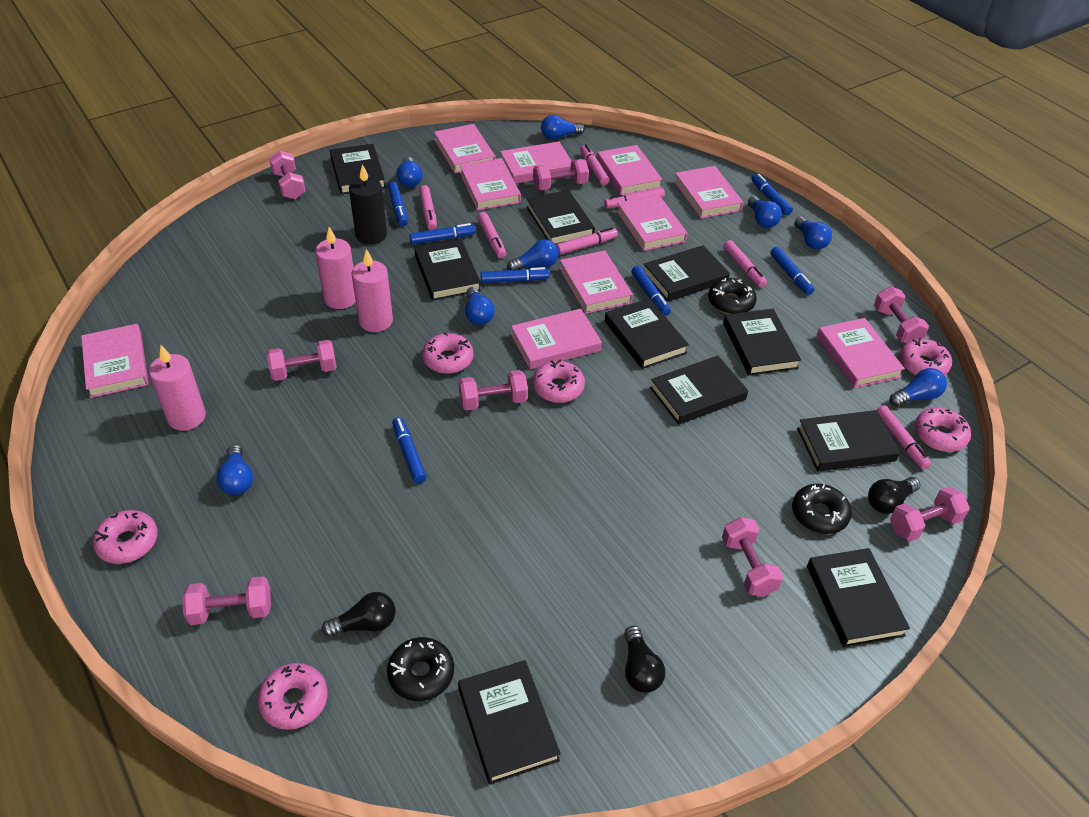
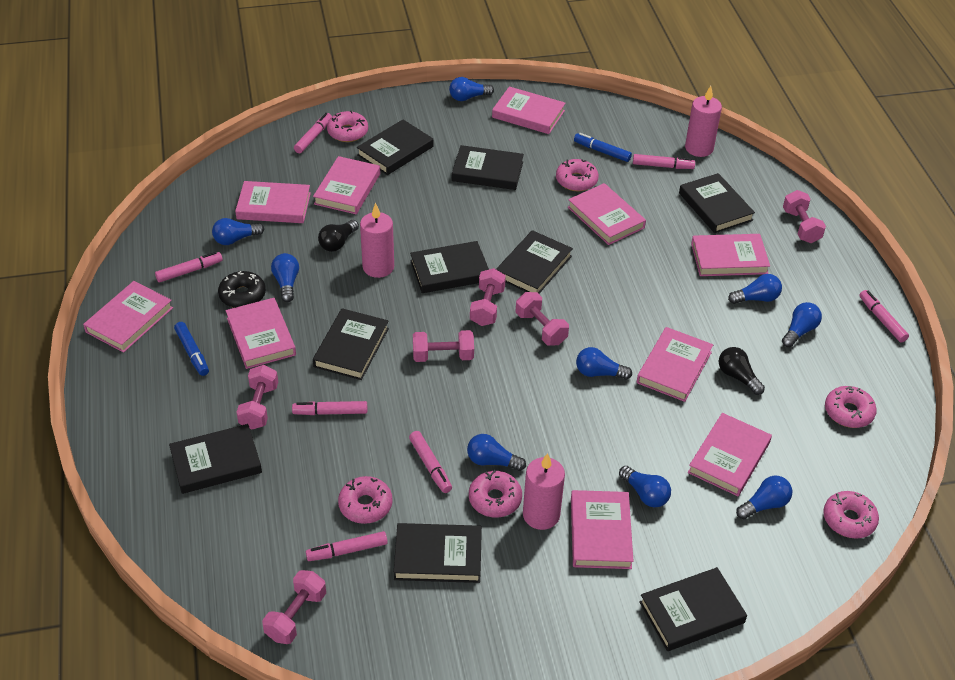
black book: 10 -> 9
black candle: 1 -> 0
black donut: 3 -> 1
black light bulb: 3 -> 2
blue light bulb: 8 -> 9
blue marker: 7 -> 2
pink dumbbell: 8 -> 6

